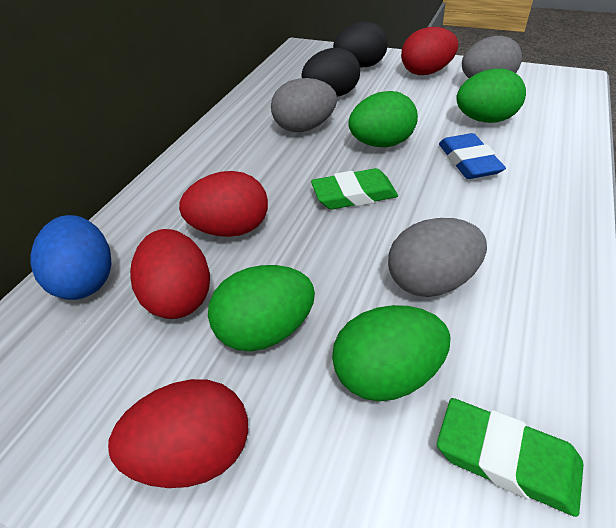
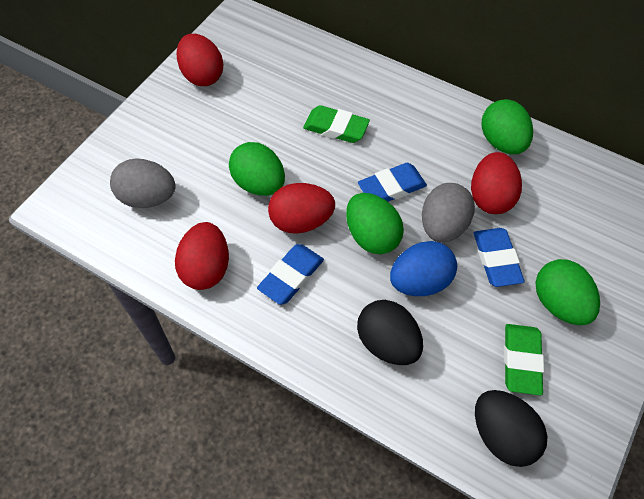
blue eraser: 1 -> 3
grey egg: 3 -> 2

